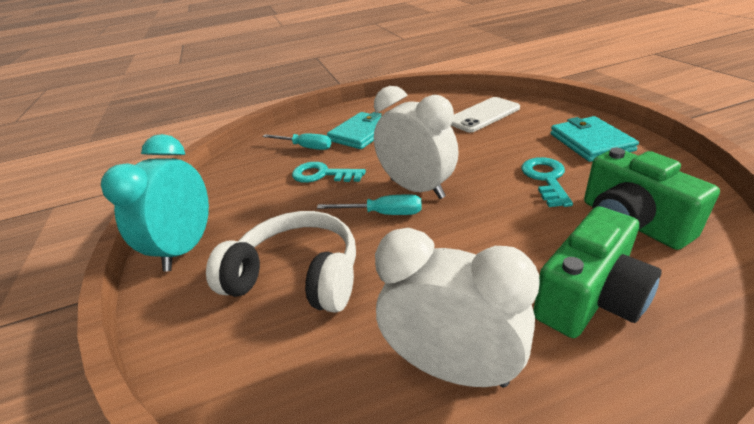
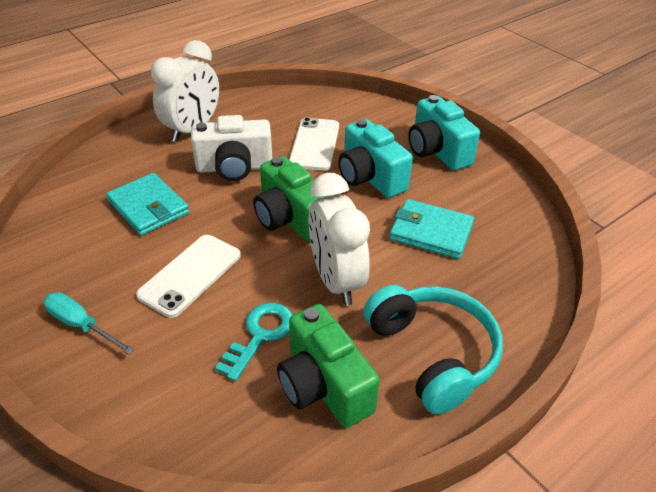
turquoise camera: 0 -> 2
turquoise clock: 1 -> 0
turquoise headphones: 0 -> 1
turquoise key: 2 -> 1
turquoise screwdriver: 2 -> 1
white camera: 0 -> 1
white headphones: 1 -> 0
white phone: 1 -> 2

